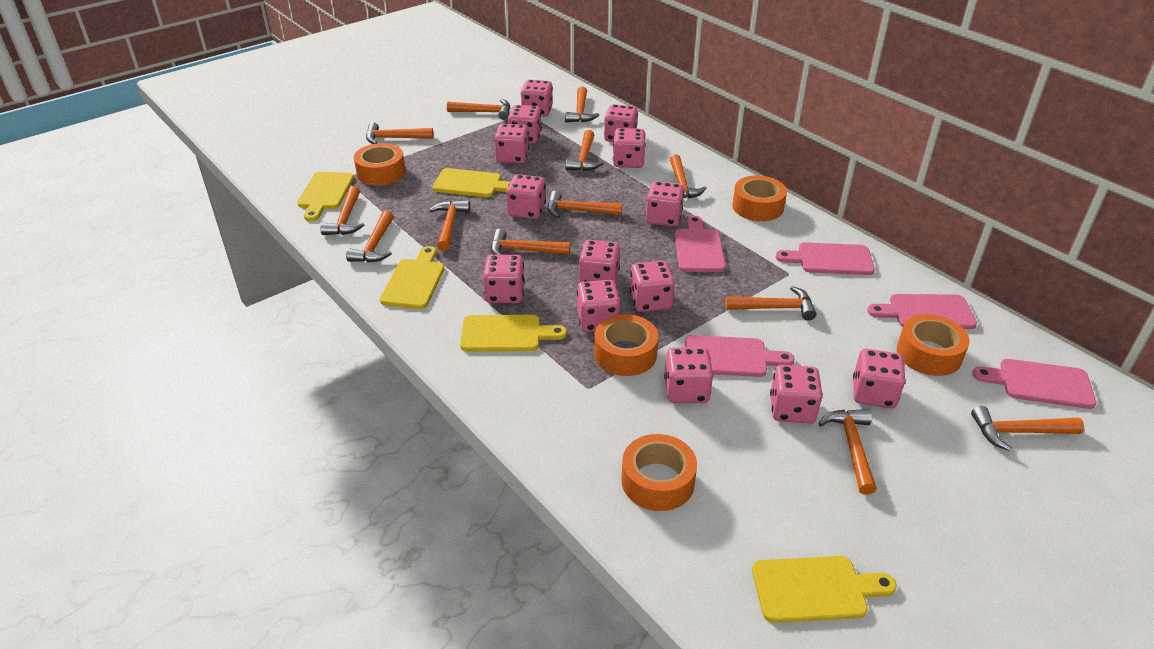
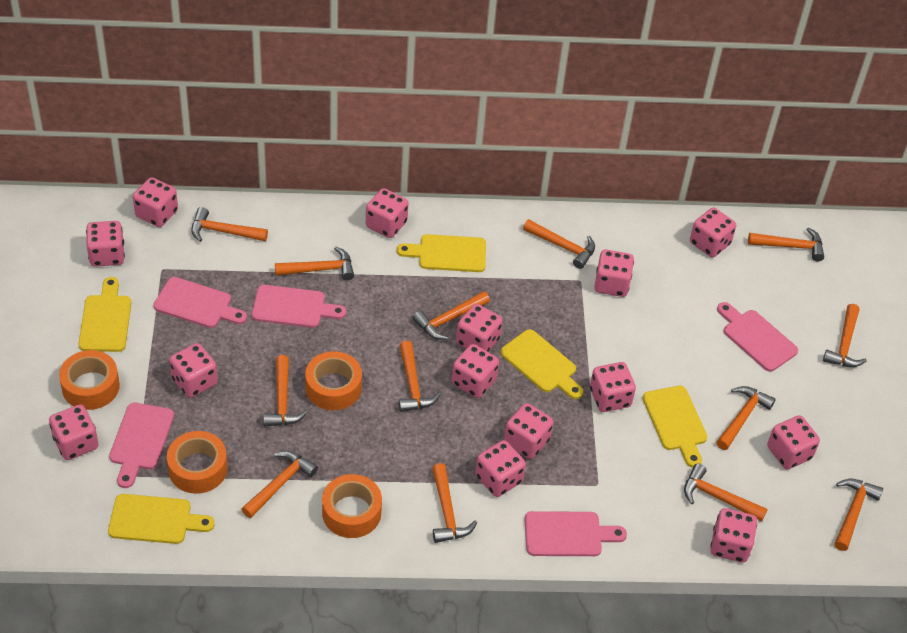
orange tape: 5 -> 4

